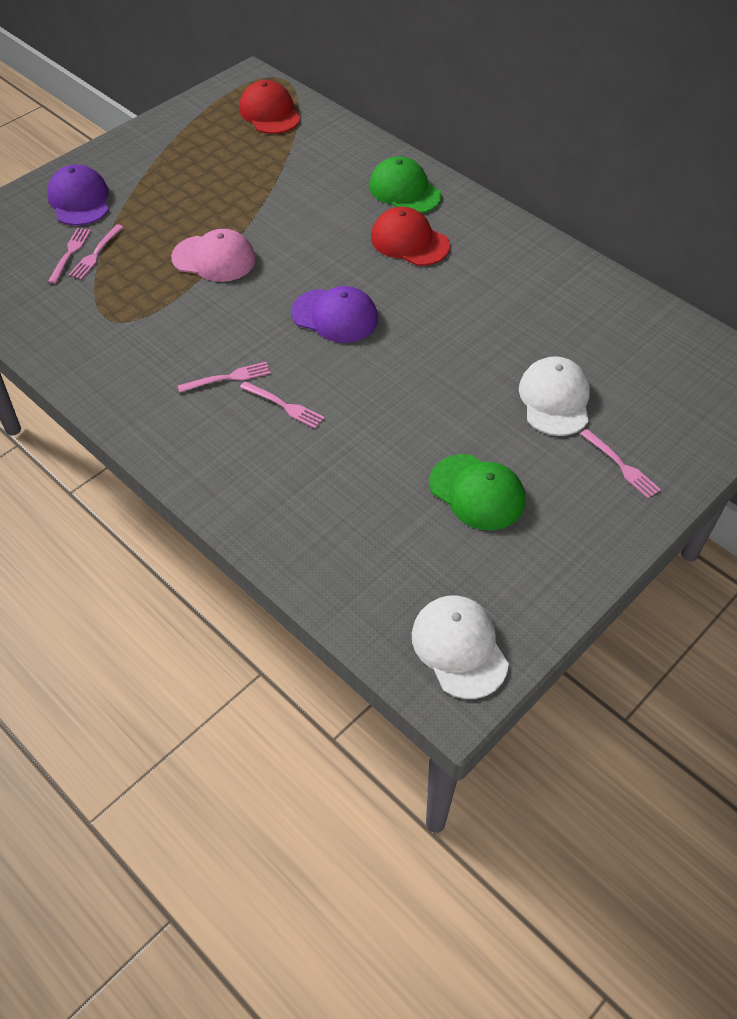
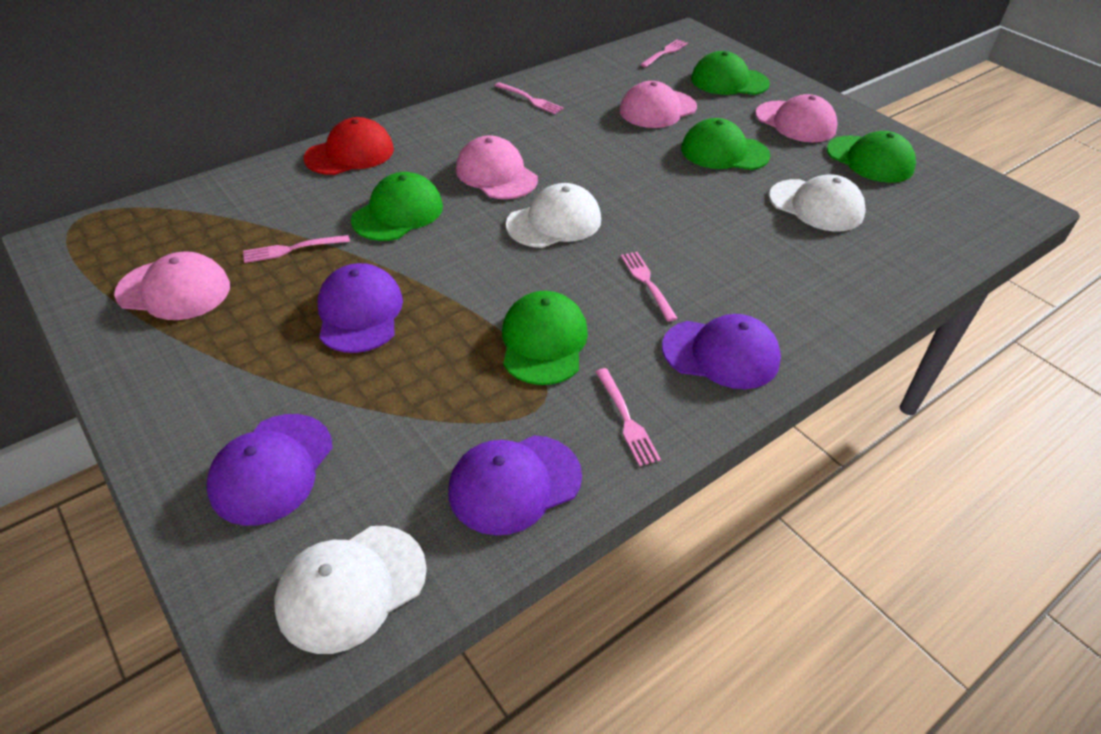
green cap: 2 -> 5
pink cap: 1 -> 4
purple cap: 2 -> 4
red cap: 2 -> 1
white cap: 2 -> 3

